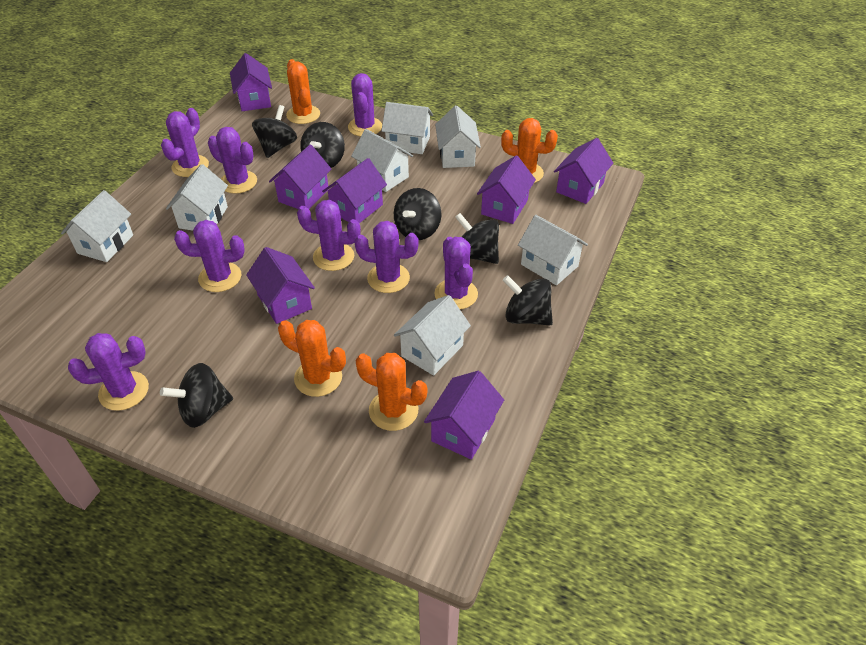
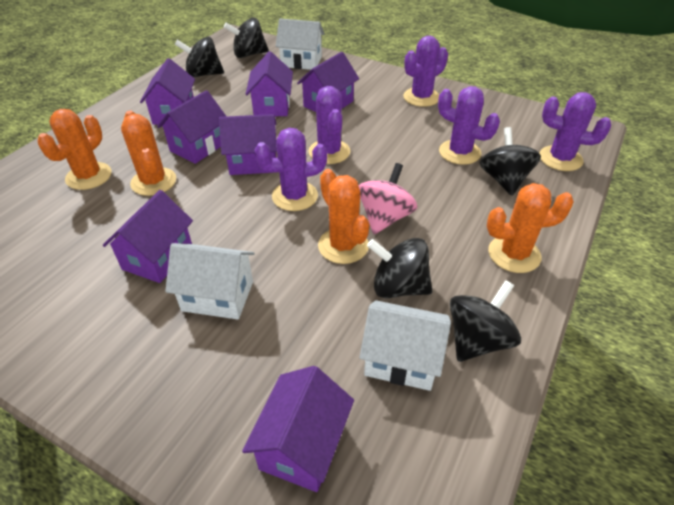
black spinning top: 6 -> 5
pink spinning top: 0 -> 1
purple cactus: 8 -> 5
white house: 7 -> 3

